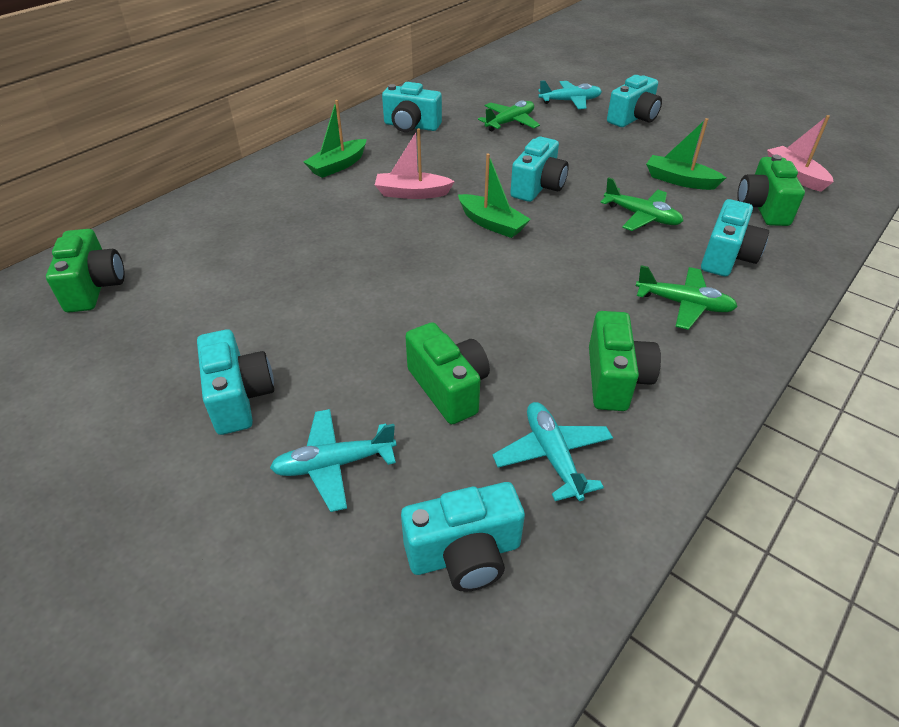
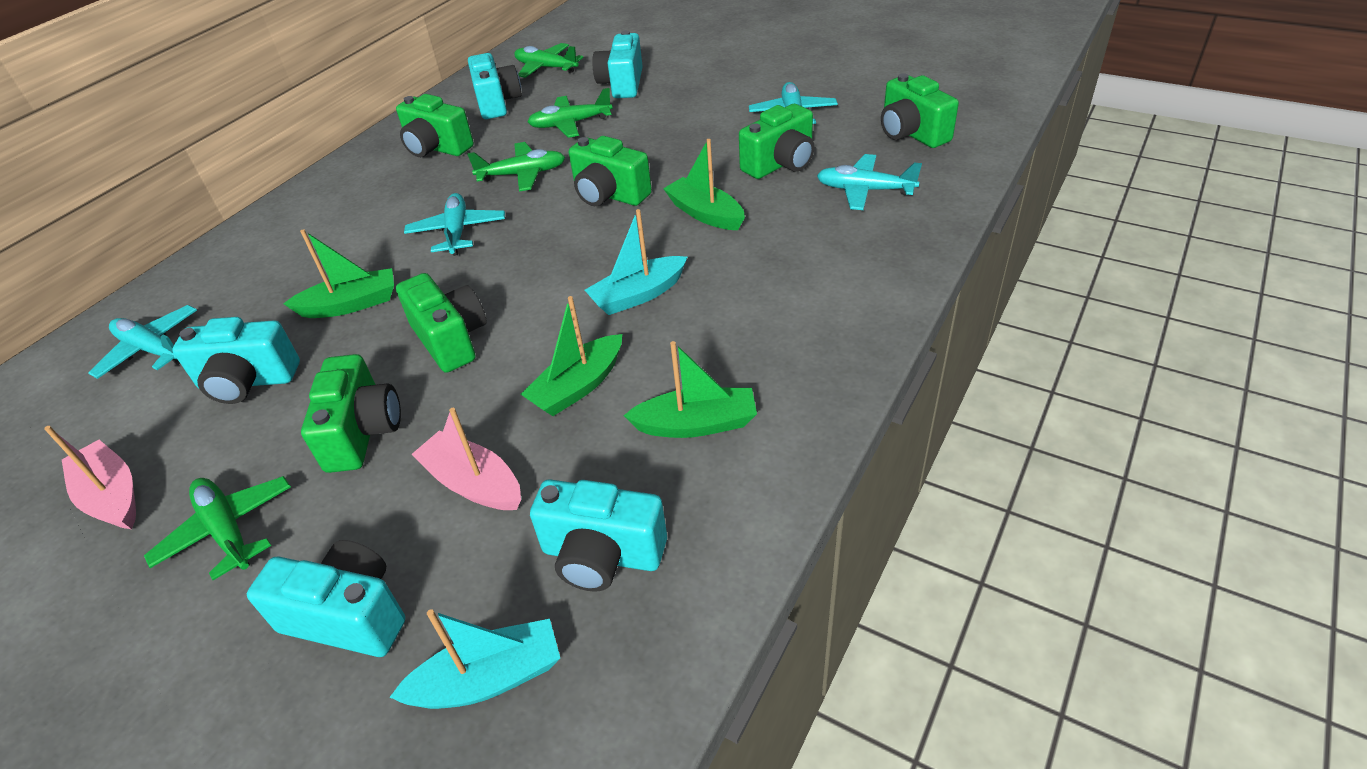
green boat: 3 -> 4
green camera: 4 -> 6
green plane: 3 -> 4
turquoise boat: 0 -> 2
turquoise camera: 6 -> 5
turquoise plane: 3 -> 4

